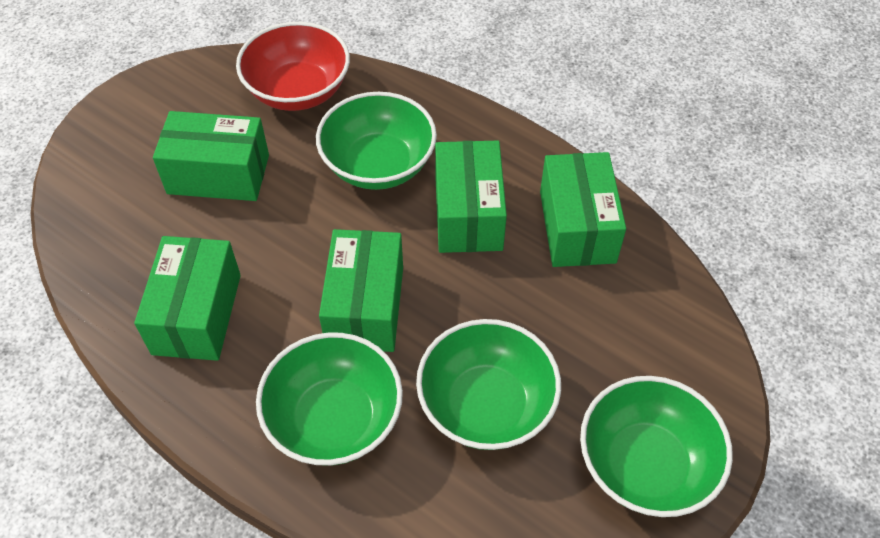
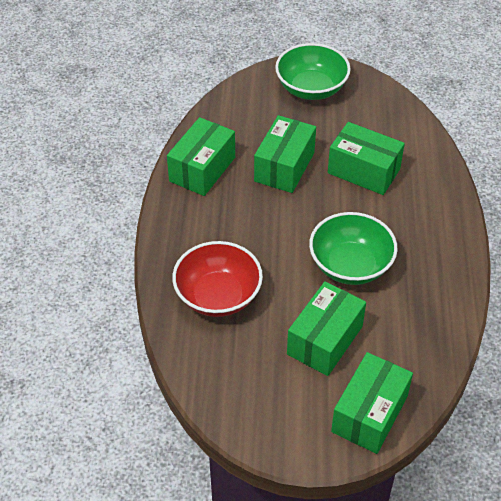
green bowl: 4 -> 2

